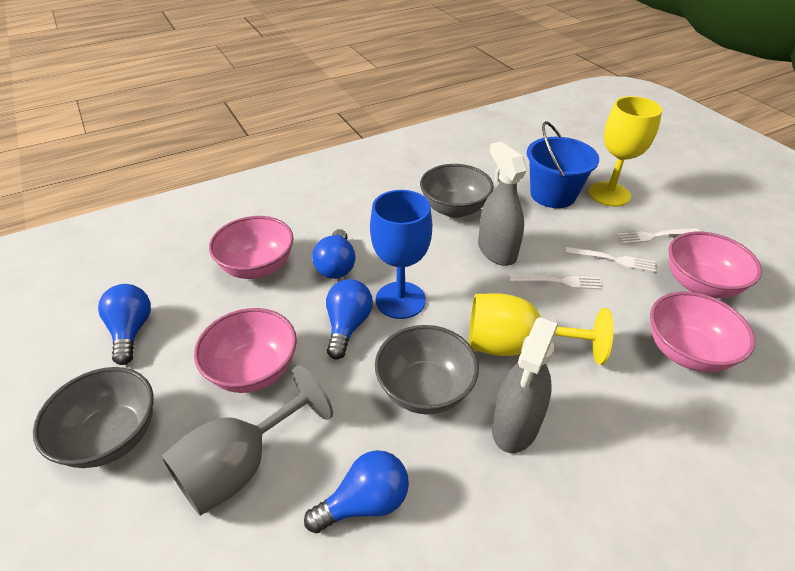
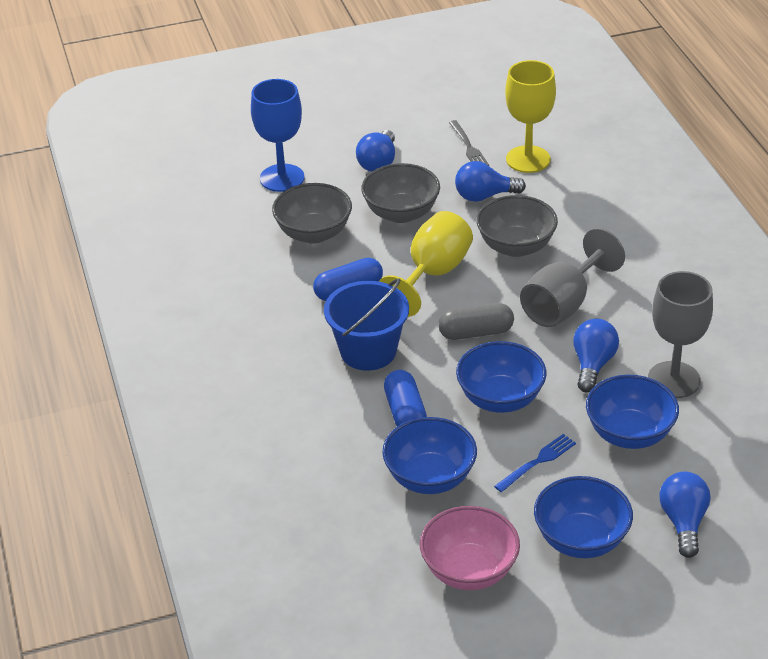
blue bowl: 0 -> 4
blue capsule: 0 -> 2
blue fork: 0 -> 1
grey capsule: 0 -> 1
grey fork: 0 -> 1
grey goblet: 1 -> 2
grey spray bottle: 2 -> 0
pink bowl: 4 -> 1
white fork: 3 -> 0

